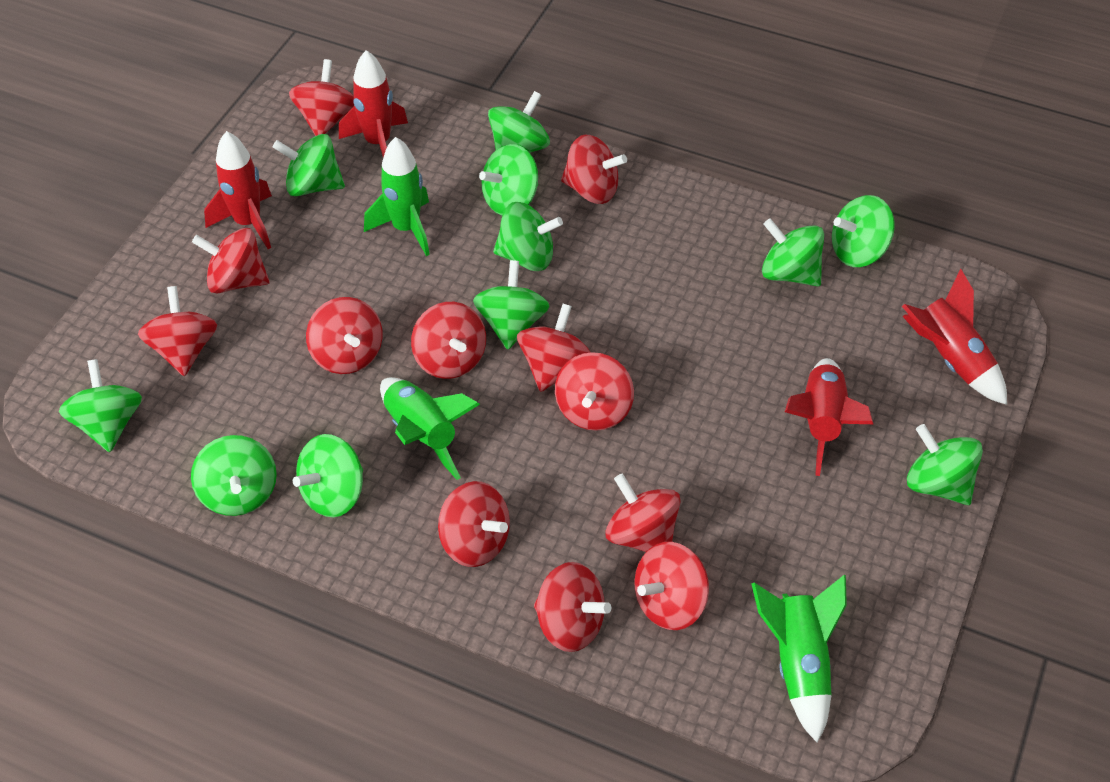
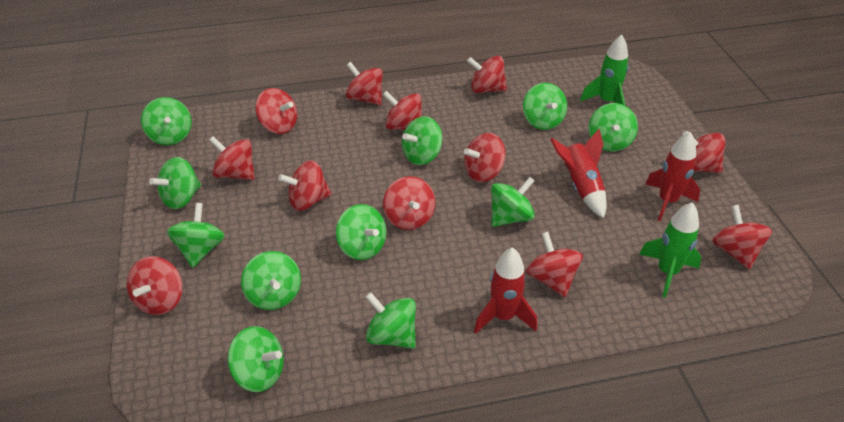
green rocket: 3 -> 2
red rocket: 4 -> 3

